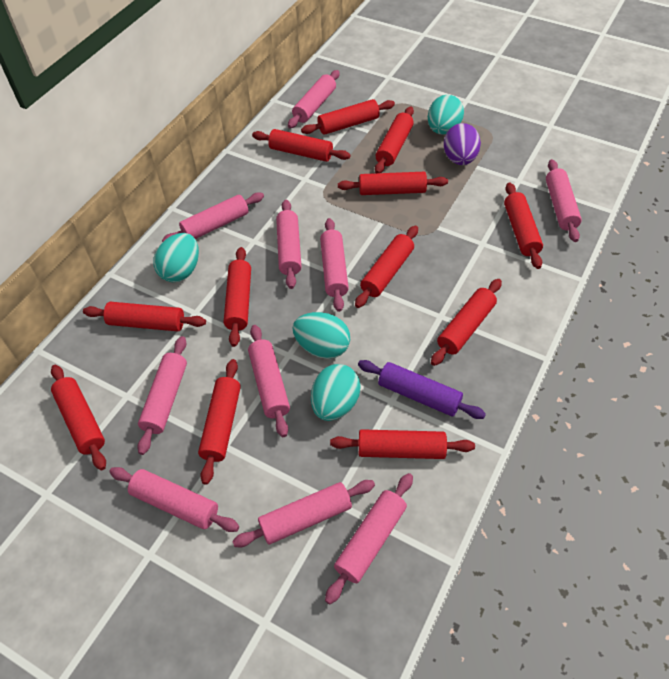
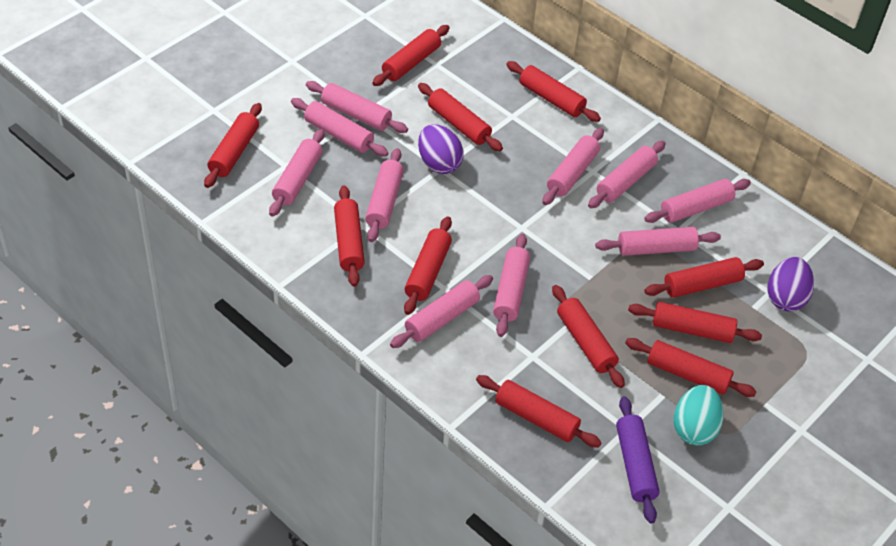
purple egg: 1 -> 2
red rolling pin: 12 -> 11
turquoise egg: 4 -> 1

